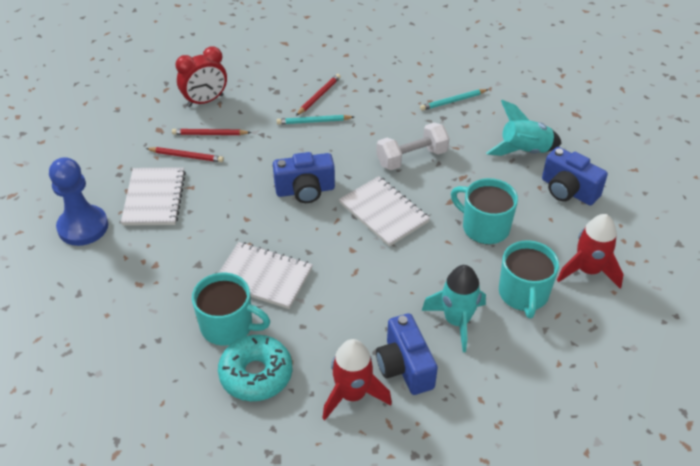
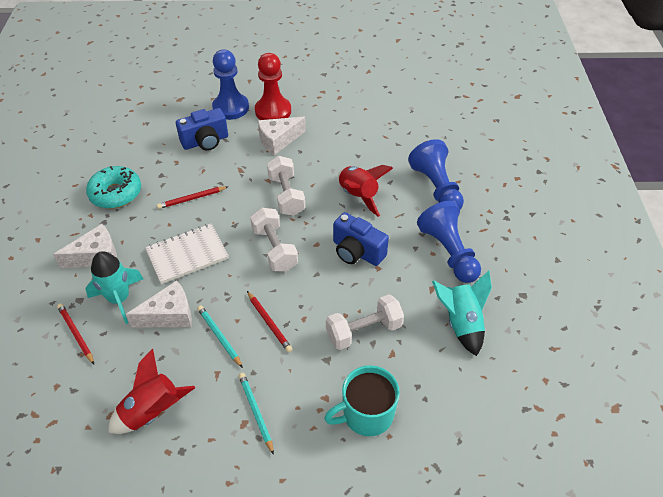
blue camera: 3 -> 2
blue pawn: 1 -> 3
red clock: 1 -> 0
red pawn: 0 -> 1
turquoise mug: 3 -> 1
white cheese: 0 -> 3
white dumbbell: 1 -> 3
white notebook: 3 -> 1

